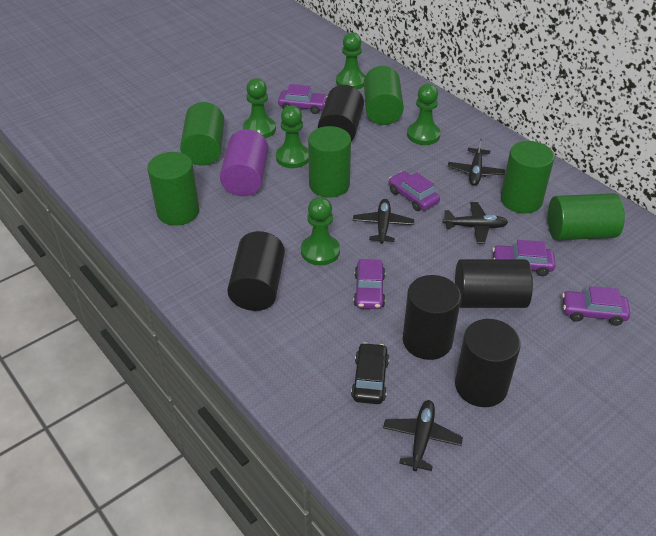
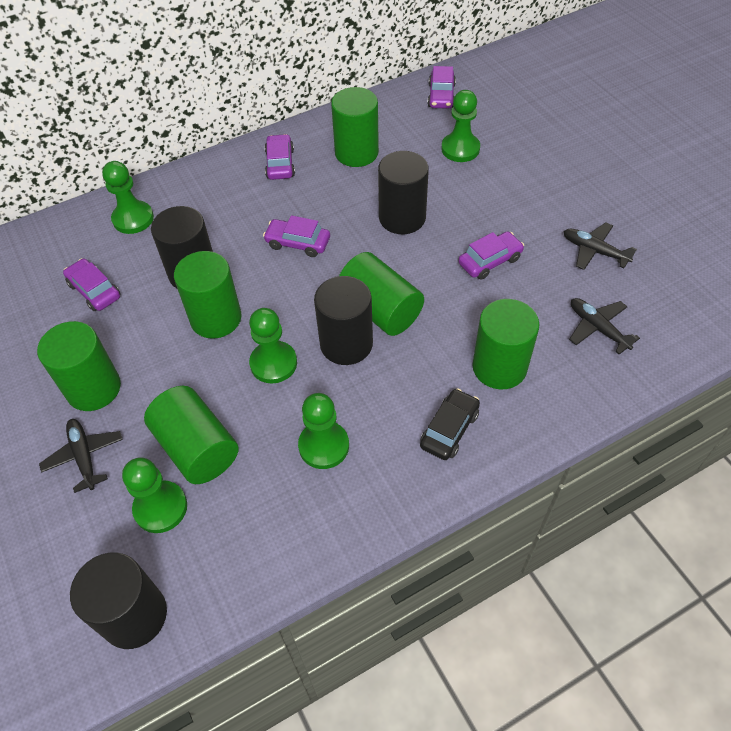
black cylinder: 5 -> 4
black plane: 4 -> 3
purple cylinder: 1 -> 0

